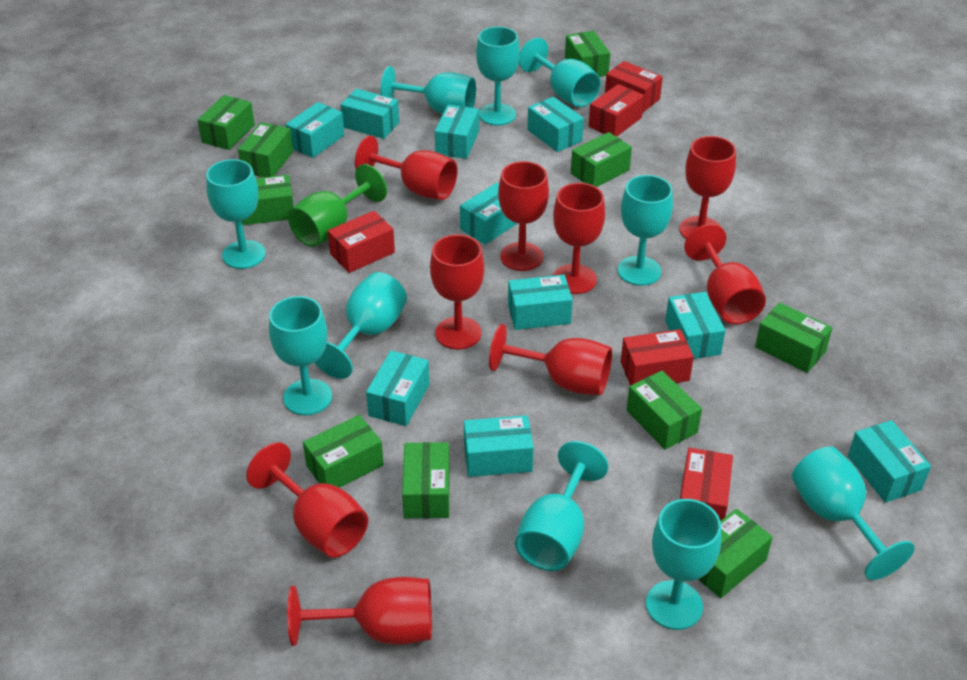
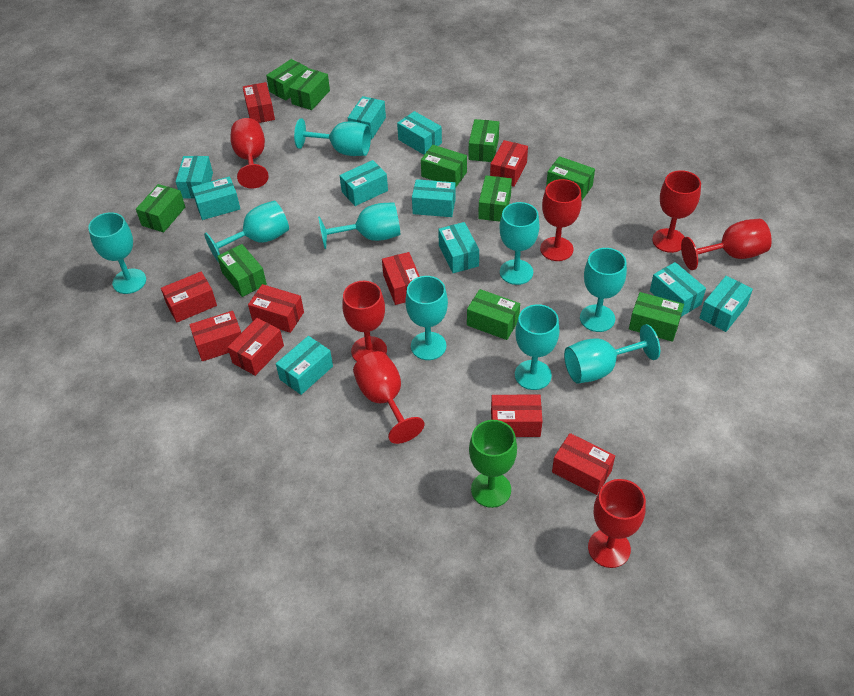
red box: 5 -> 9
red goblet: 9 -> 7
turquoise goblet: 10 -> 9

